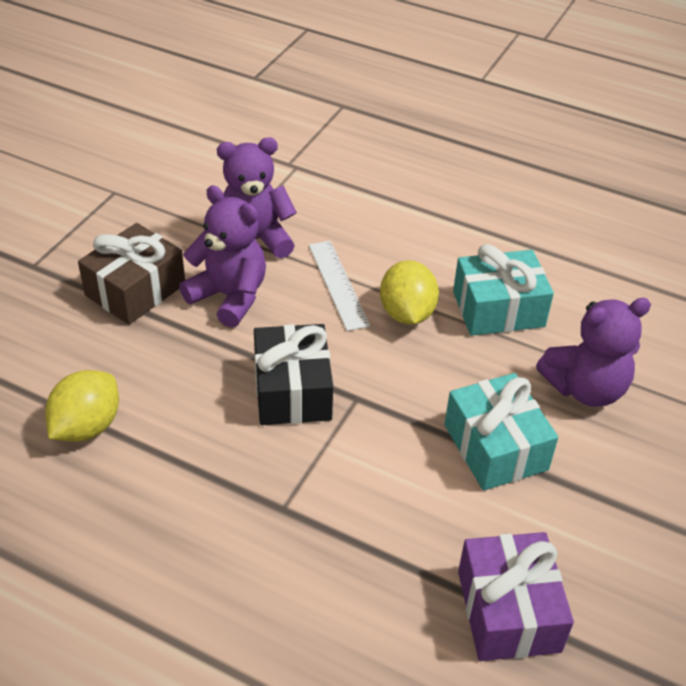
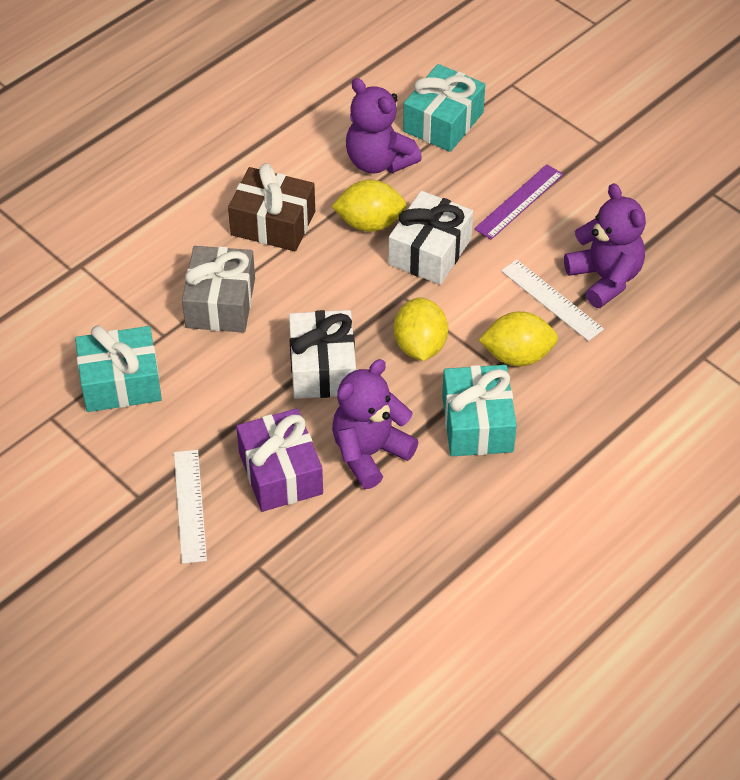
black gift: 1 -> 0
grey gift: 0 -> 1
purple ruler: 0 -> 1
turquoise gift: 2 -> 3
white gift: 0 -> 2
white ruler: 1 -> 2
yellow lemon: 2 -> 3

